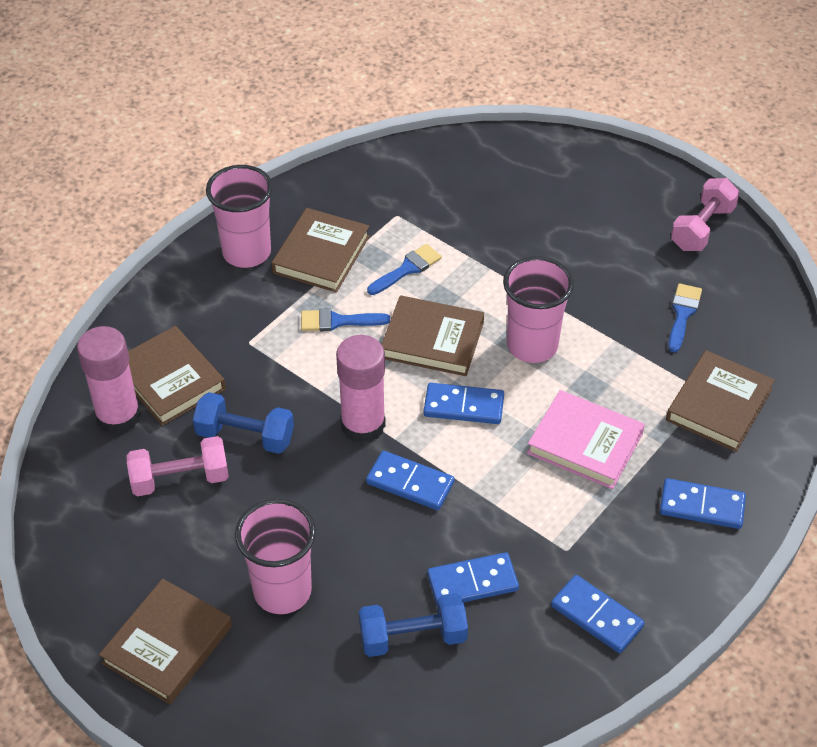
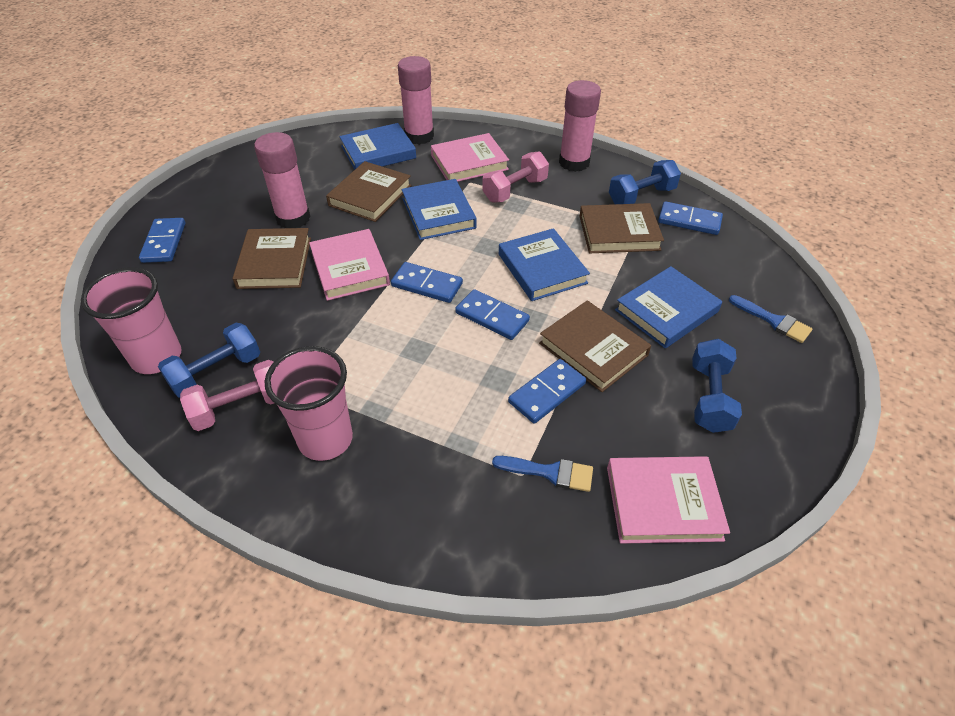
blue book: 0 -> 4
blue brush: 3 -> 2
blue dumbbell: 2 -> 3
brown book: 5 -> 4
pink book: 1 -> 3
pink cup: 3 -> 2
pink glue stick: 2 -> 3

